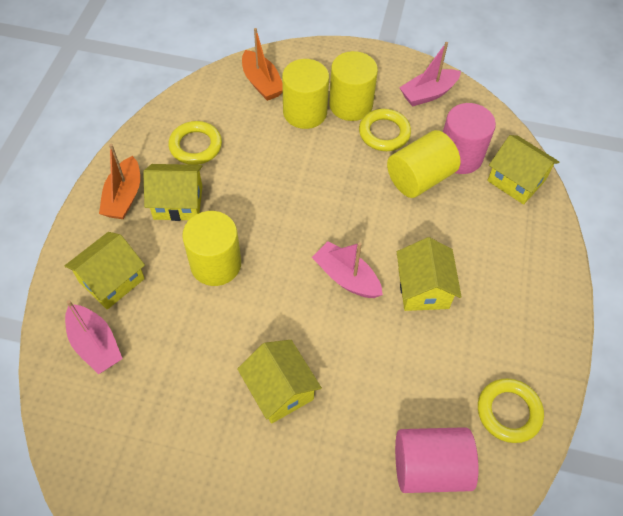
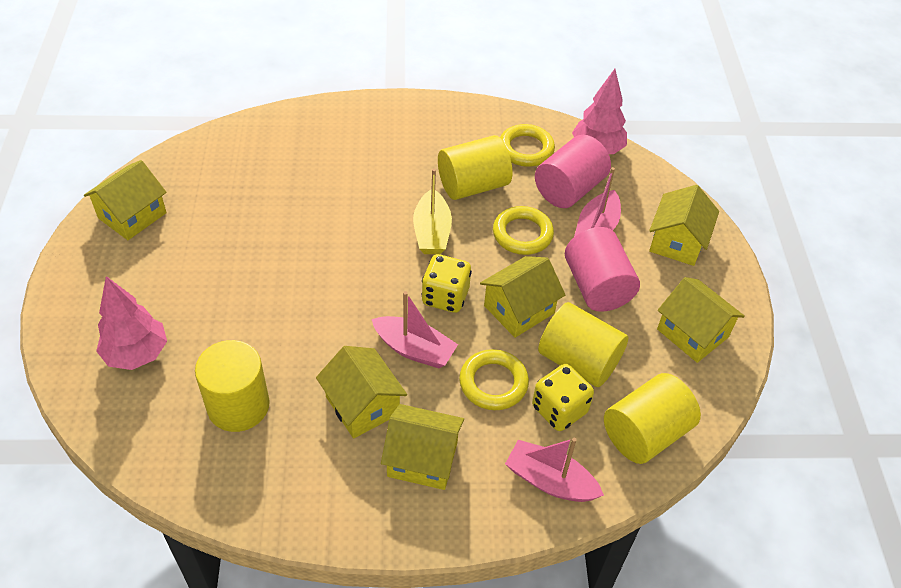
orange boat: 2 -> 0
pink tree: 0 -> 2
yellow boat: 0 -> 1
yellow dice: 0 -> 2
yellow house: 5 -> 6

